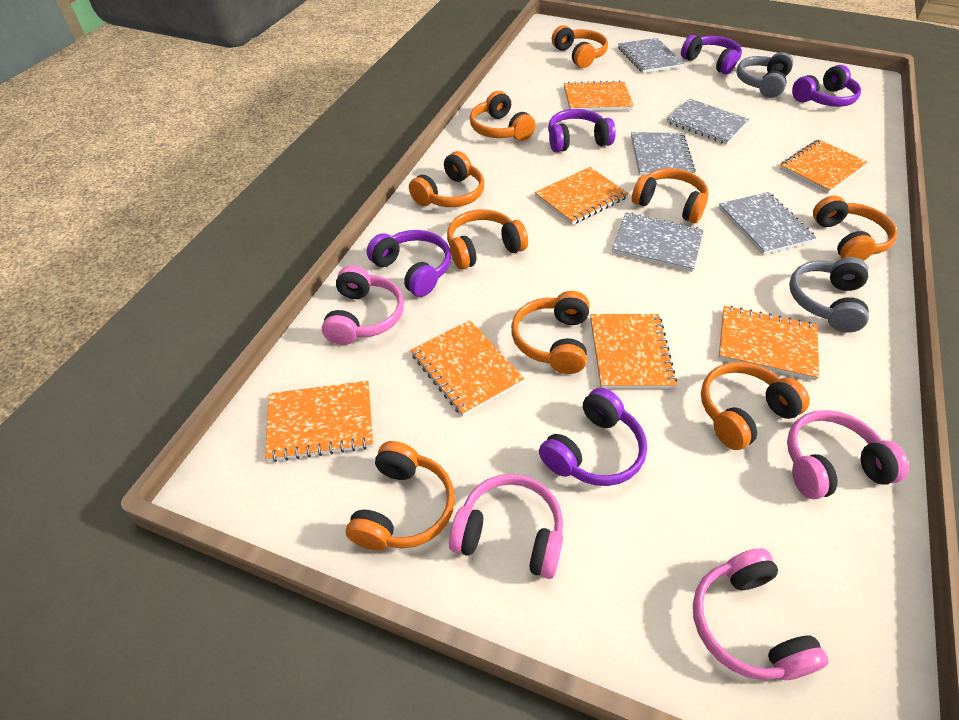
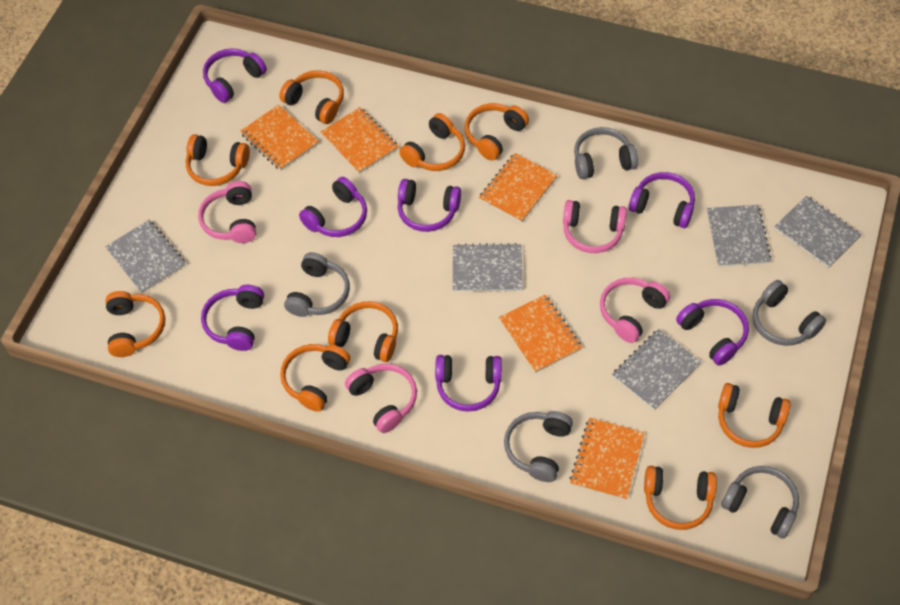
grey headphones: 2 -> 5
orange notebook: 7 -> 5
purple headphones: 5 -> 7

